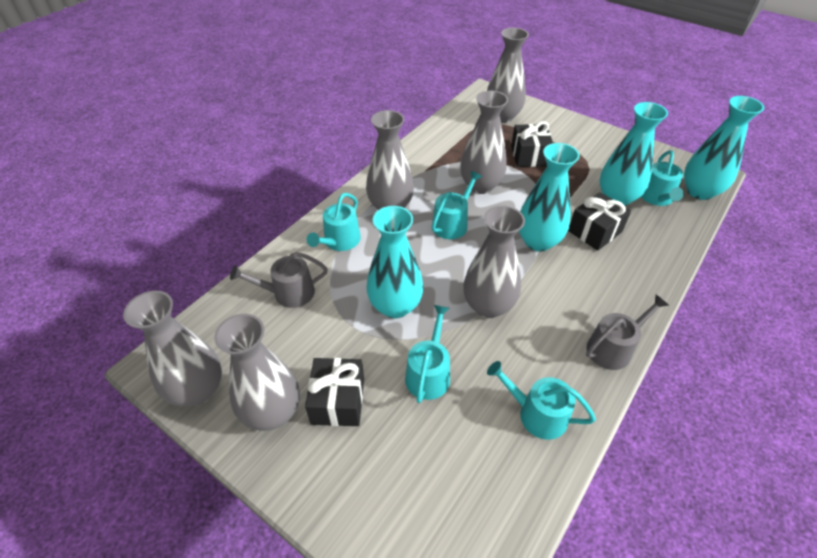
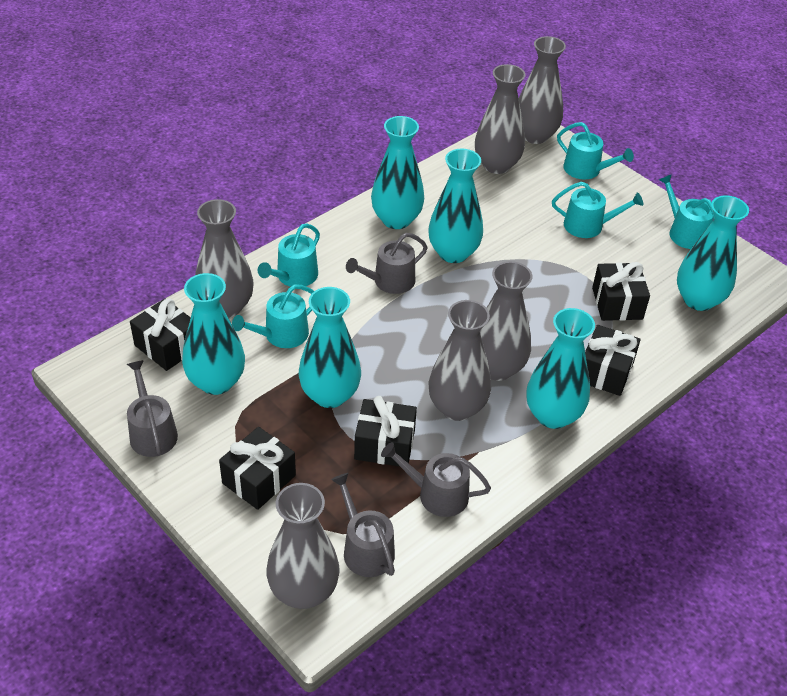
black gift: 3 -> 5
grey watering can: 2 -> 4
turquoise vase: 4 -> 6

